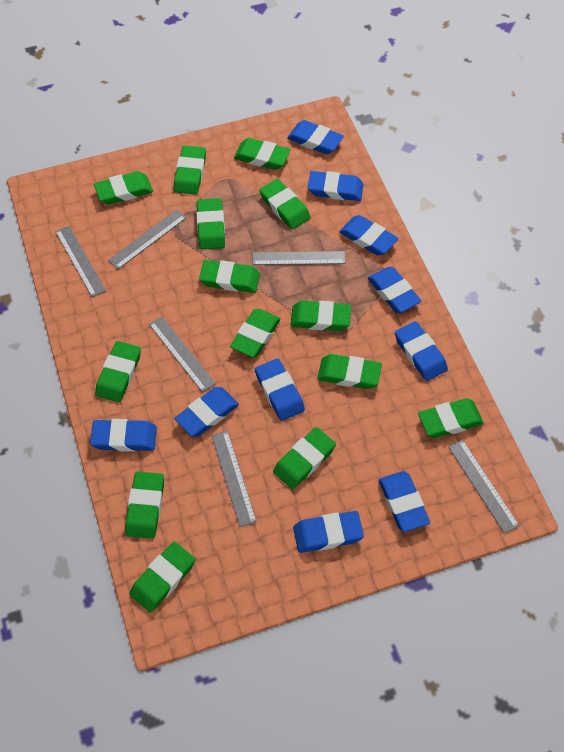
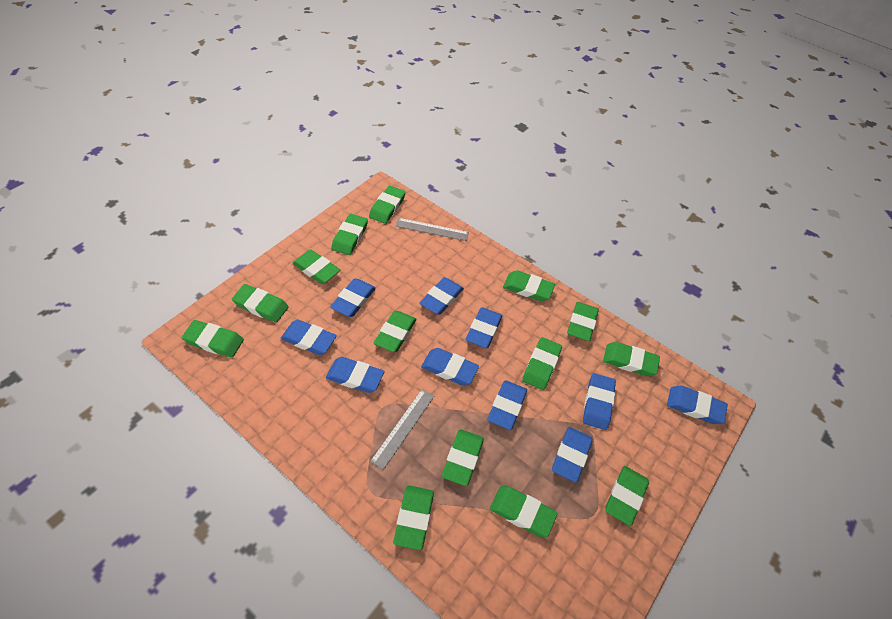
grey ruler: 6 -> 2

